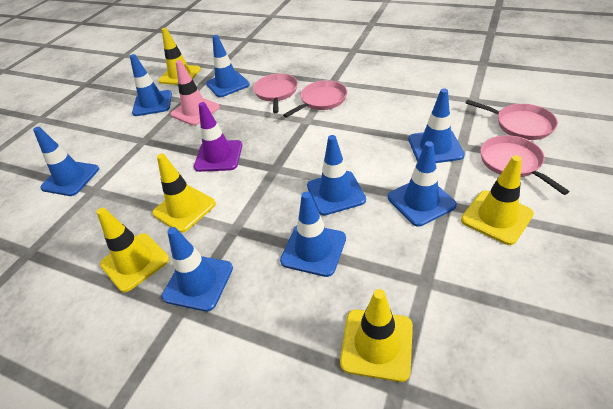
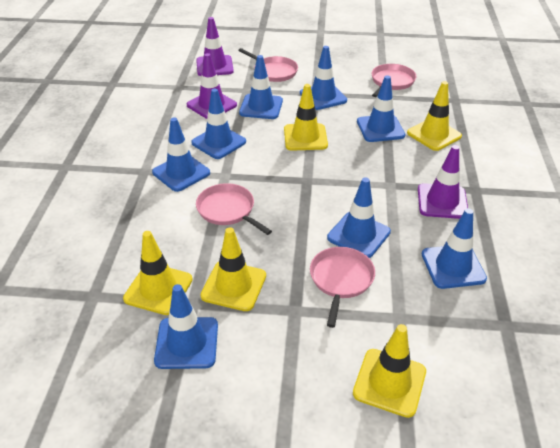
pink traffic cone: 1 -> 0
purple traffic cone: 1 -> 3

